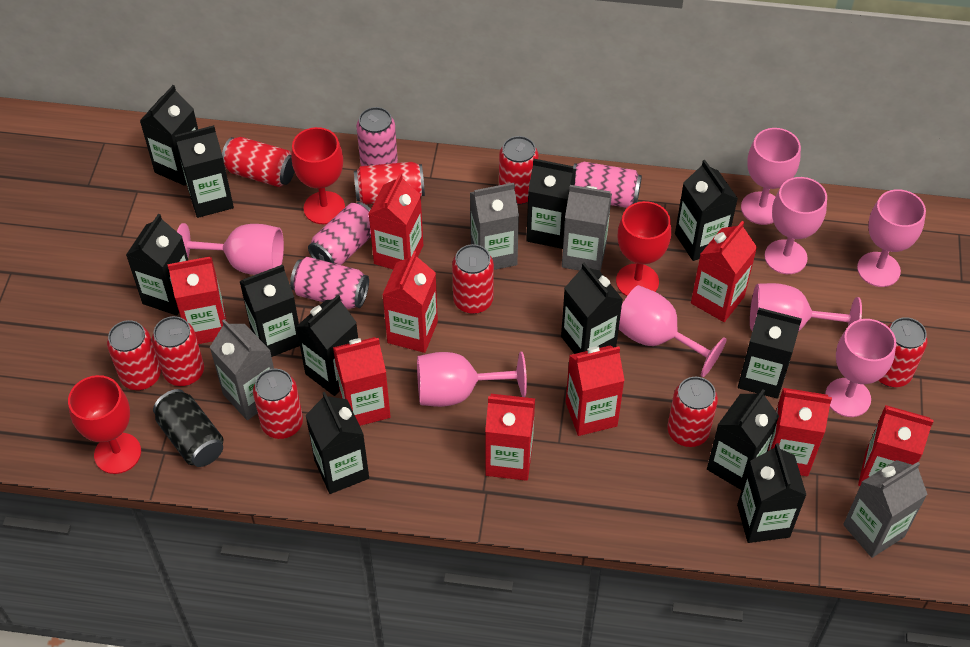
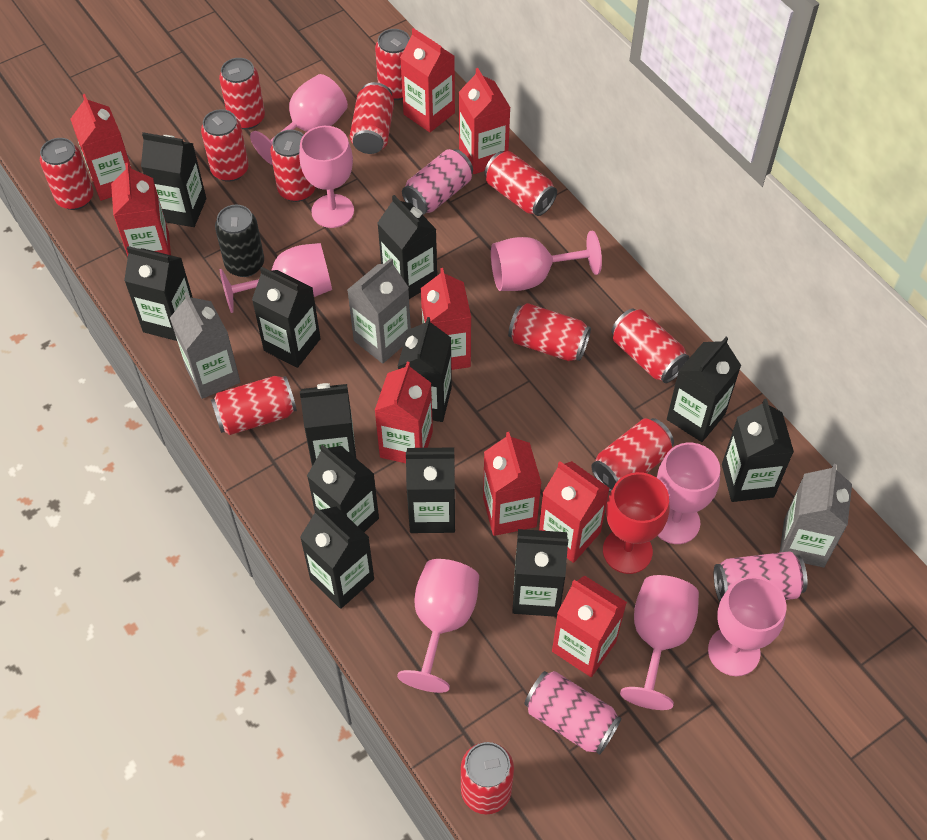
grey carton: 4 -> 3
pink can: 4 -> 3
red can: 9 -> 12
red goblet: 3 -> 1

